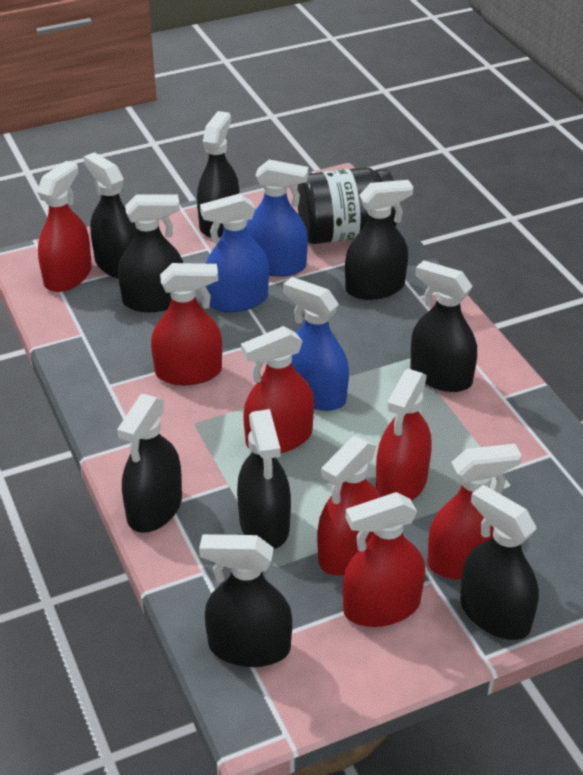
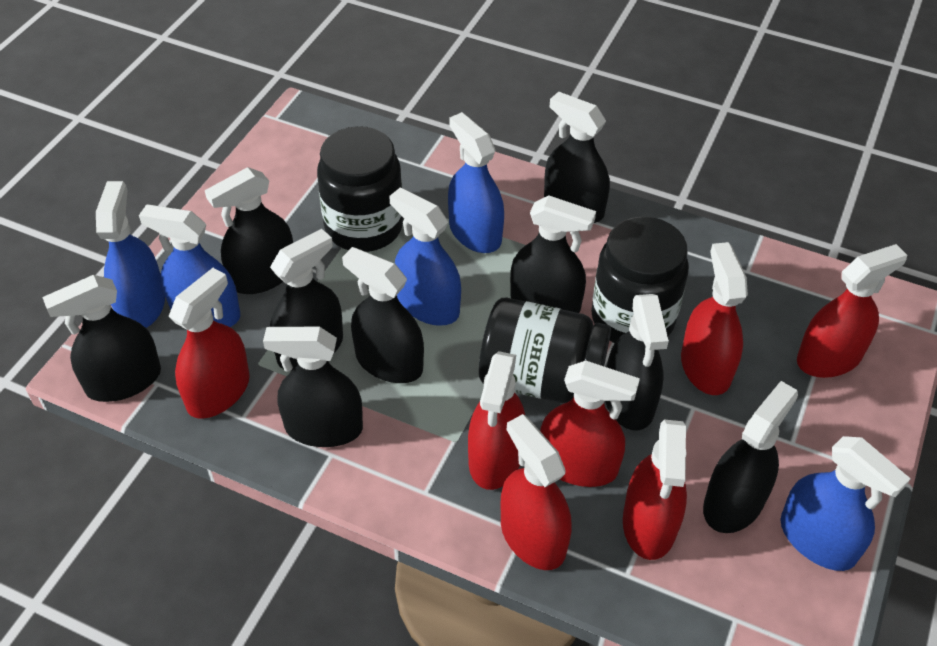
black jar: 1 -> 3
blue spray bottle: 3 -> 5

